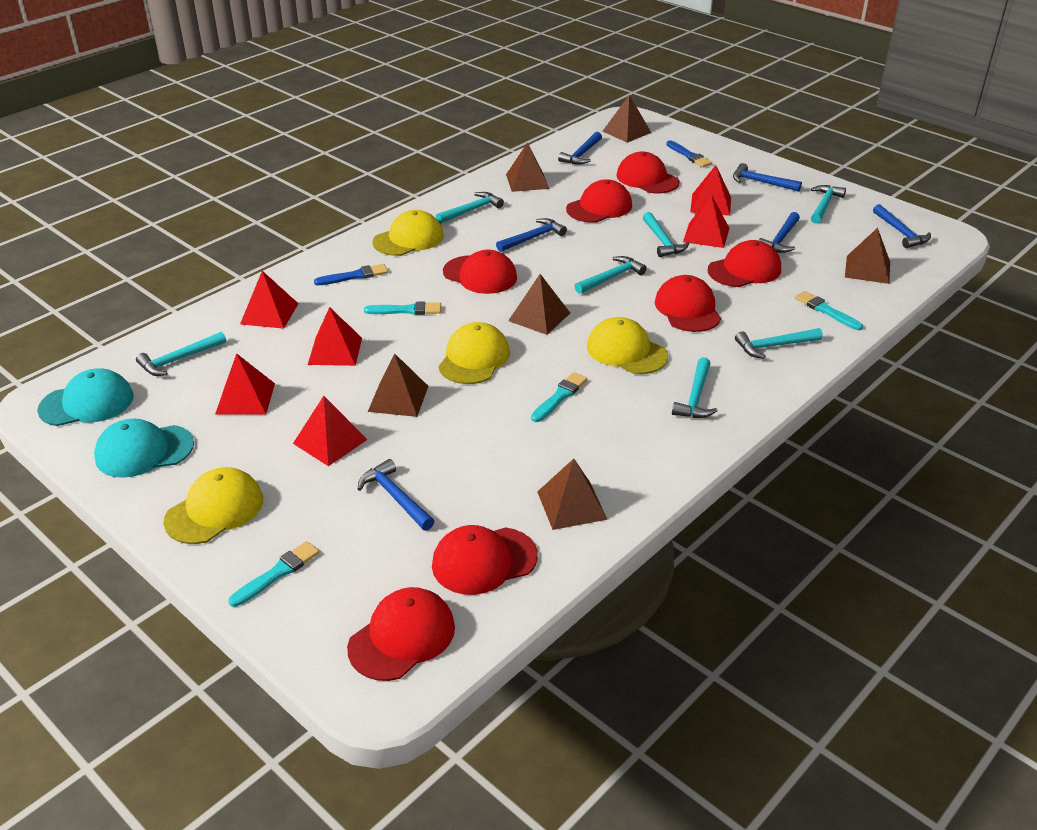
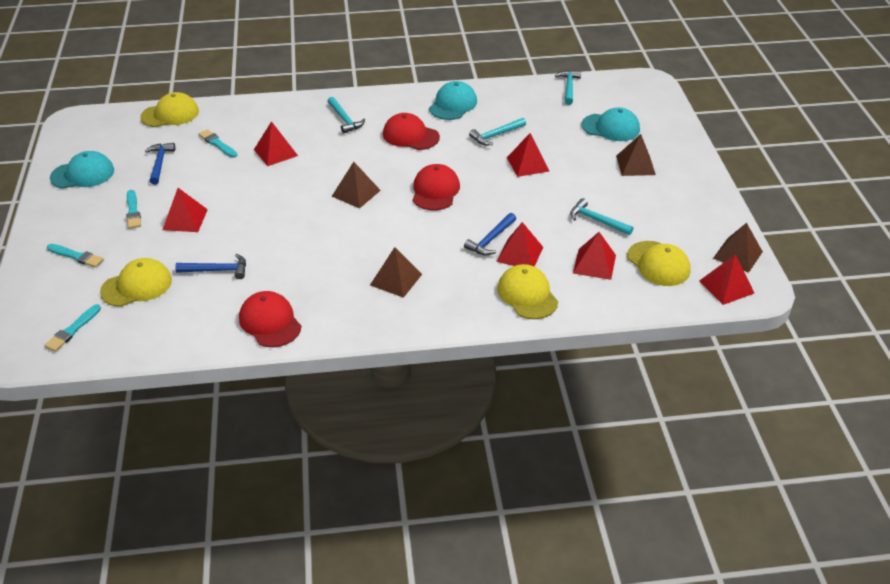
blue brush: 2 -> 0
blue hammer: 6 -> 3
brown pyramid: 6 -> 4
red cap: 7 -> 3
turquoise cap: 2 -> 3
turquoise hammer: 7 -> 4

